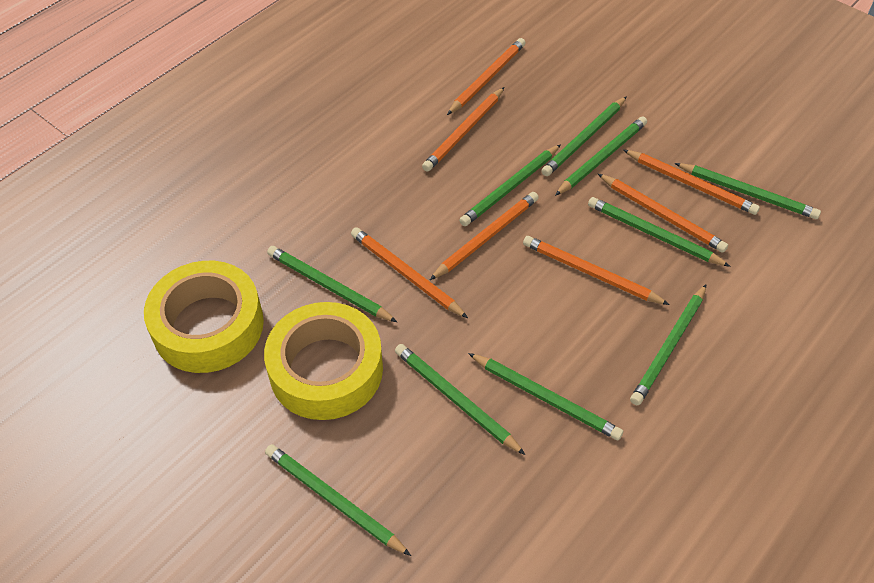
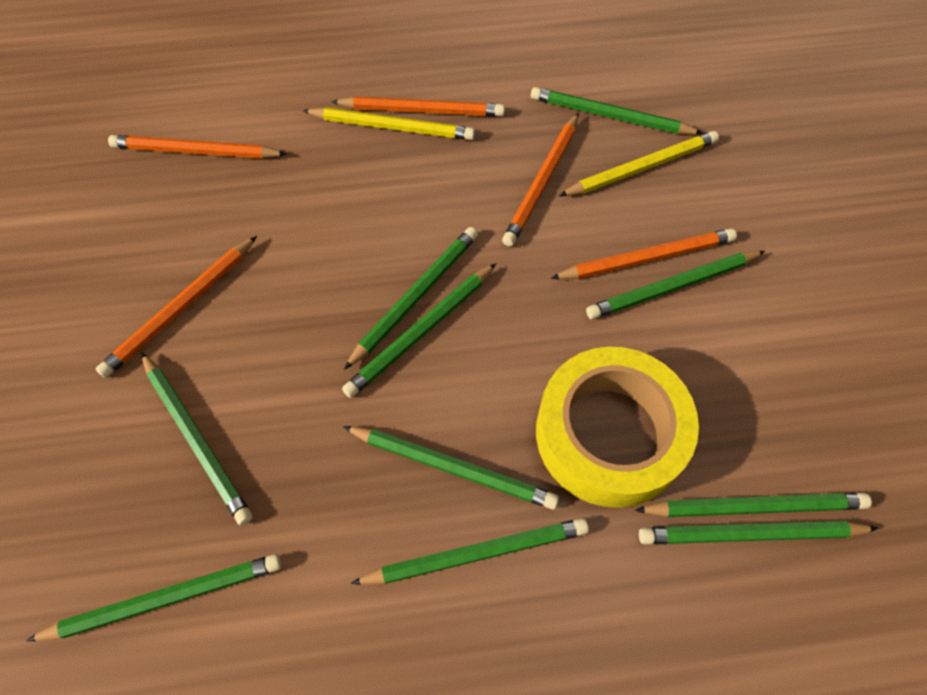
orange pencil: 7 -> 5
yellow pencil: 0 -> 2
yellow tape: 2 -> 1

